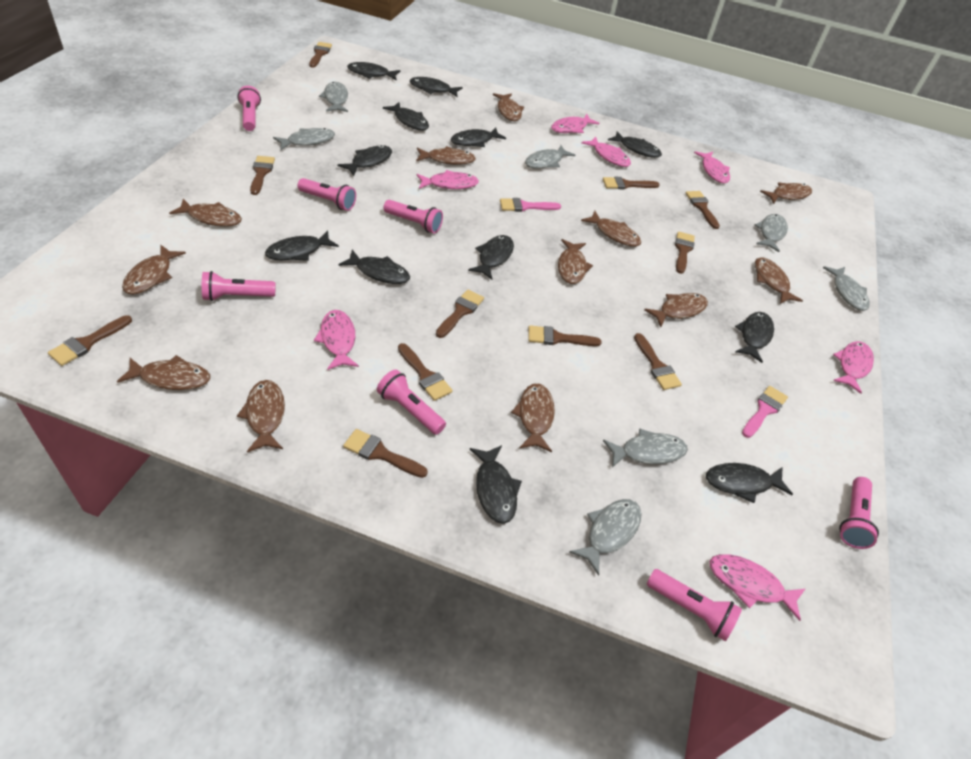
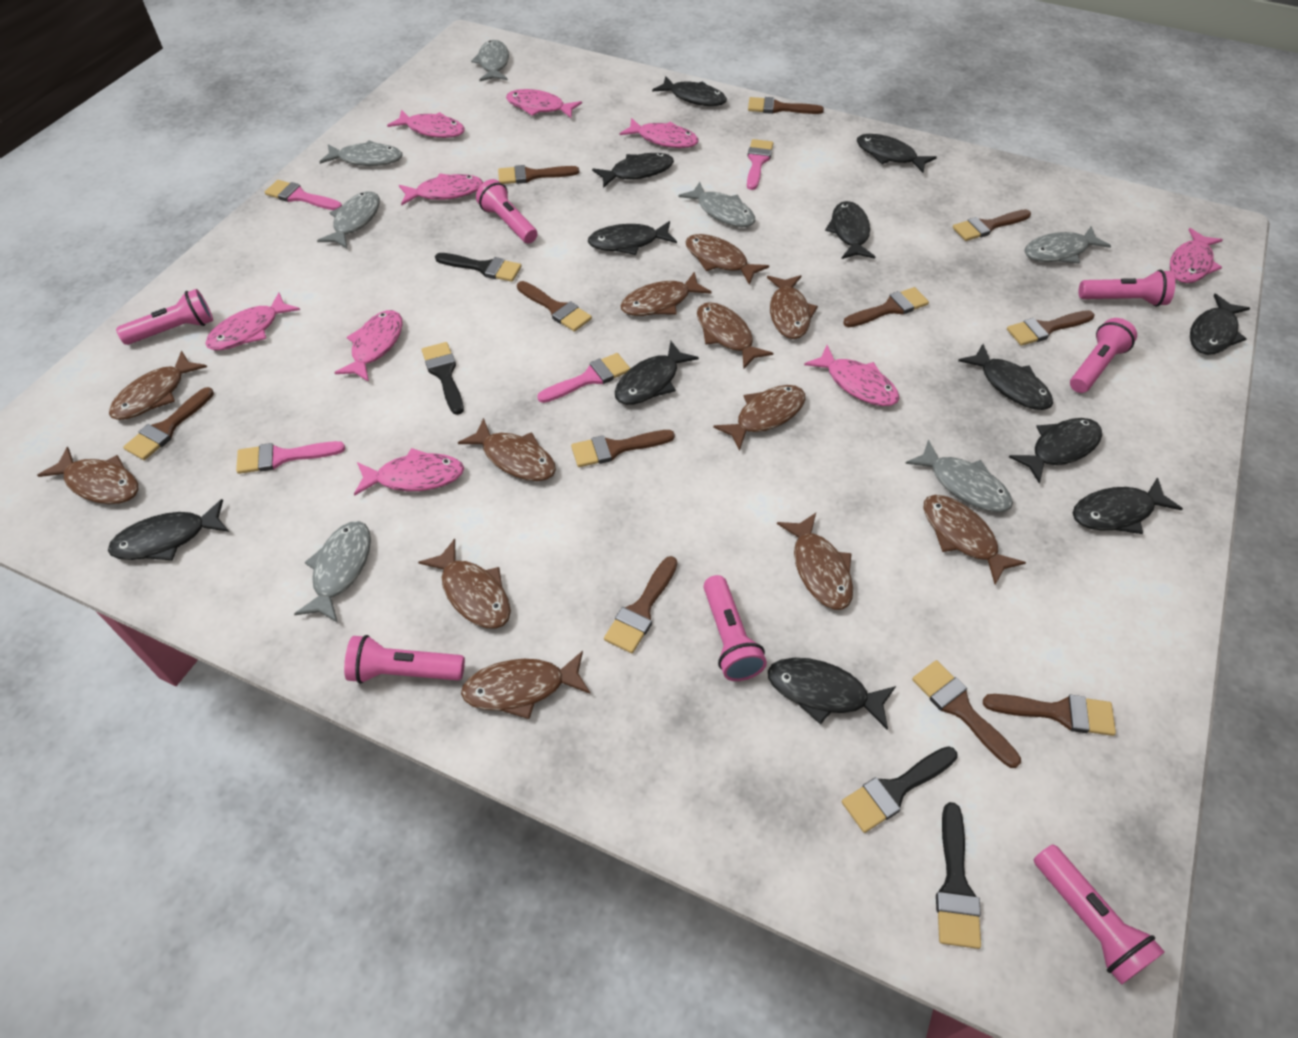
black brush: 0 -> 4
pink brush: 2 -> 4
pink fish: 7 -> 9

